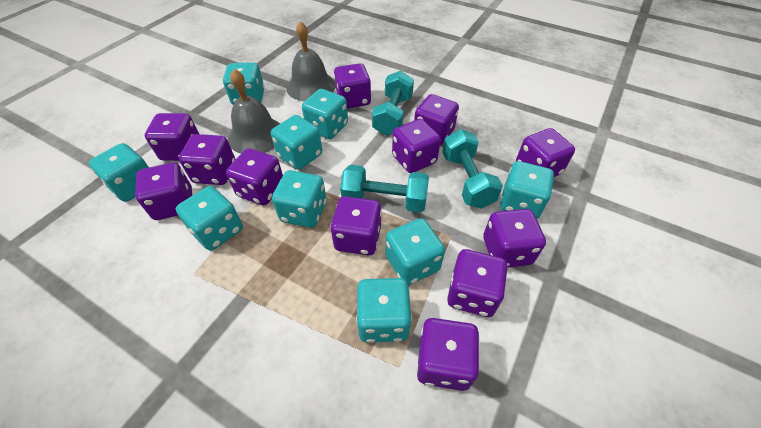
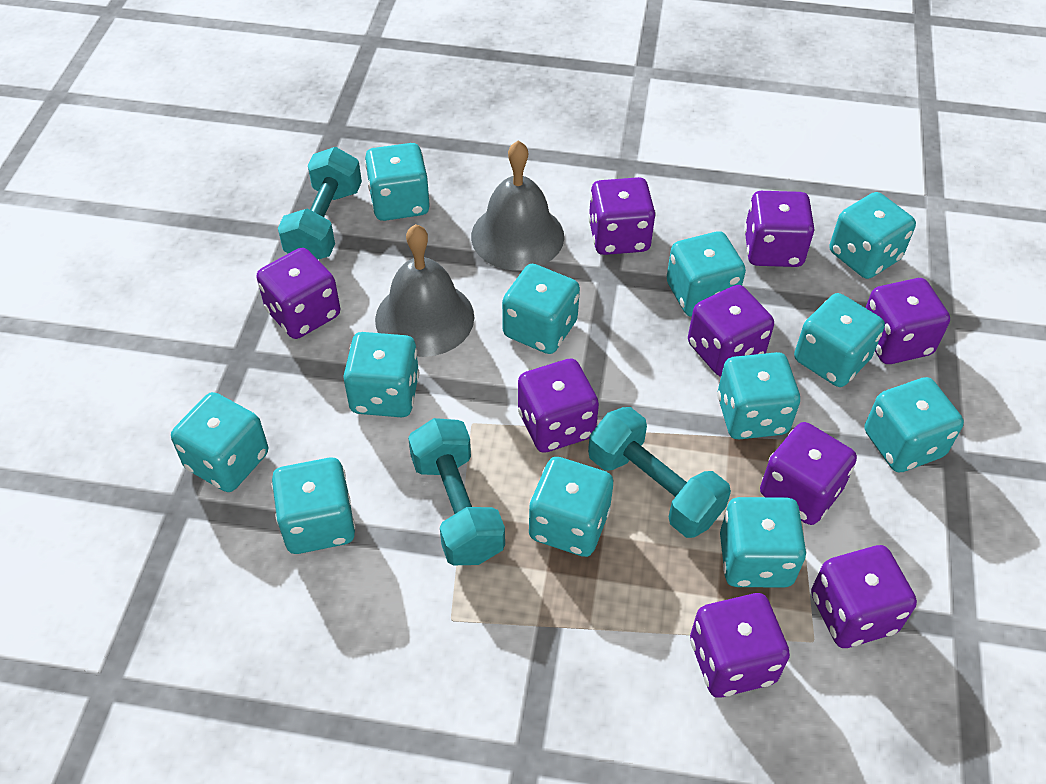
purple dice: 12 -> 9
turquoise dice: 9 -> 12

